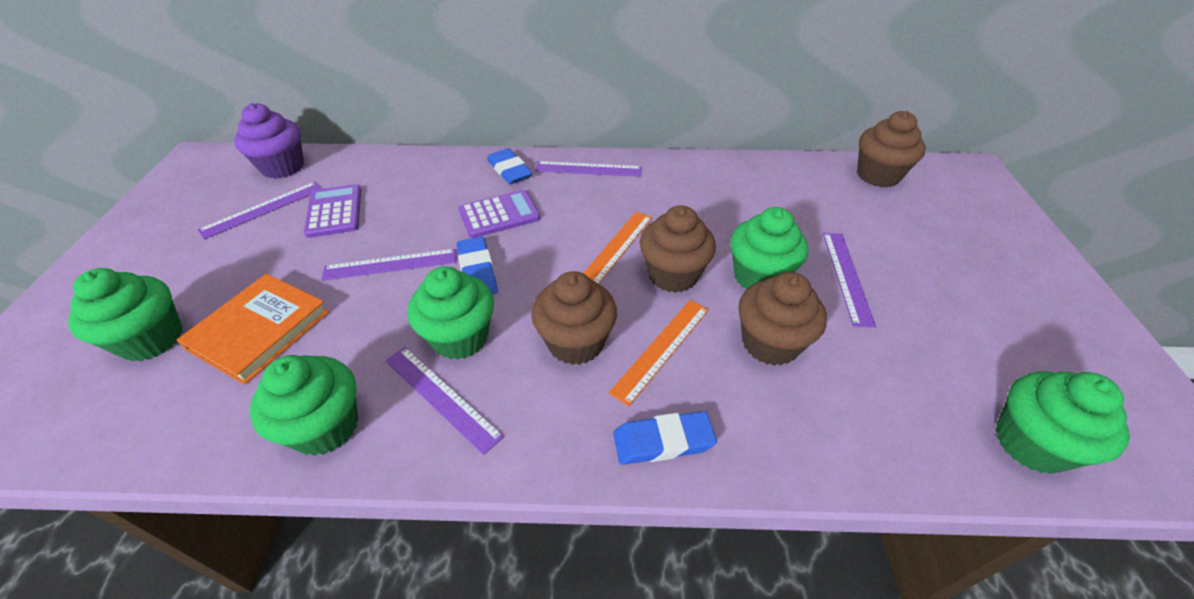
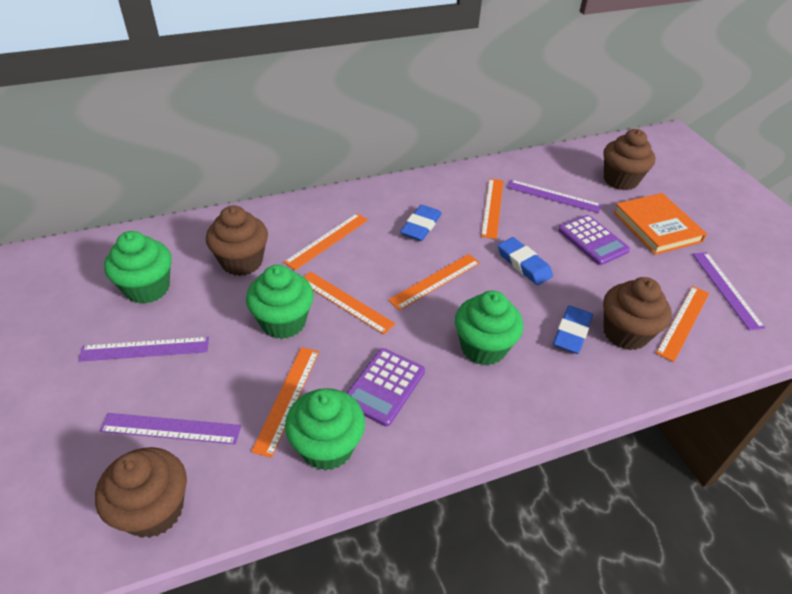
green cupcake: 5 -> 4
orange ruler: 2 -> 6
purple cupcake: 1 -> 0
purple ruler: 5 -> 4

